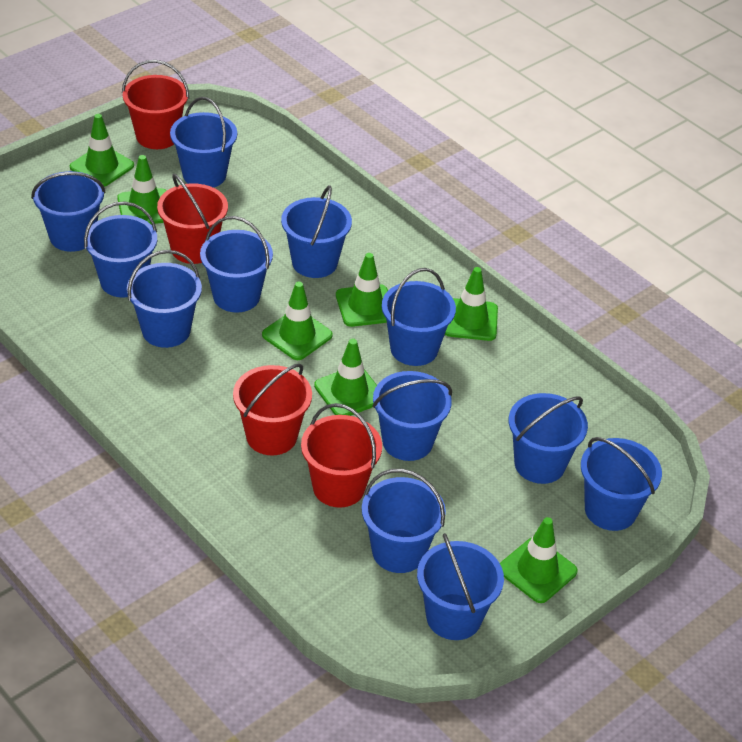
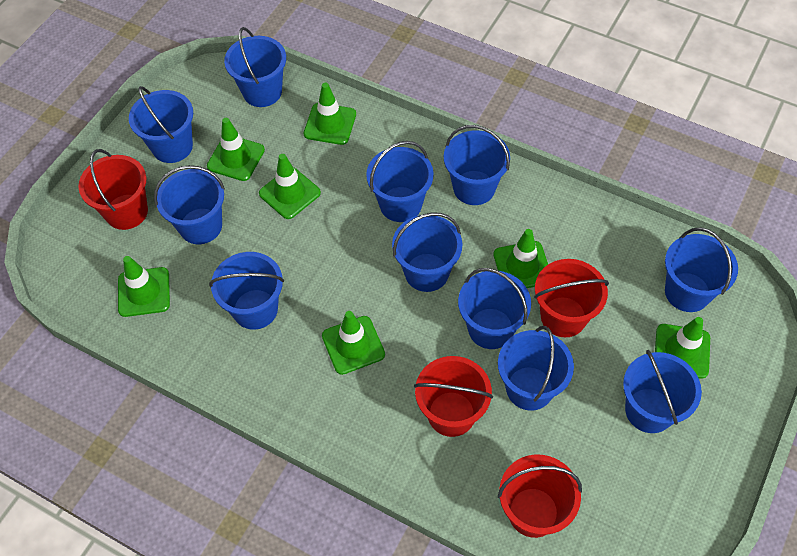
blue bucket: 12 -> 11

